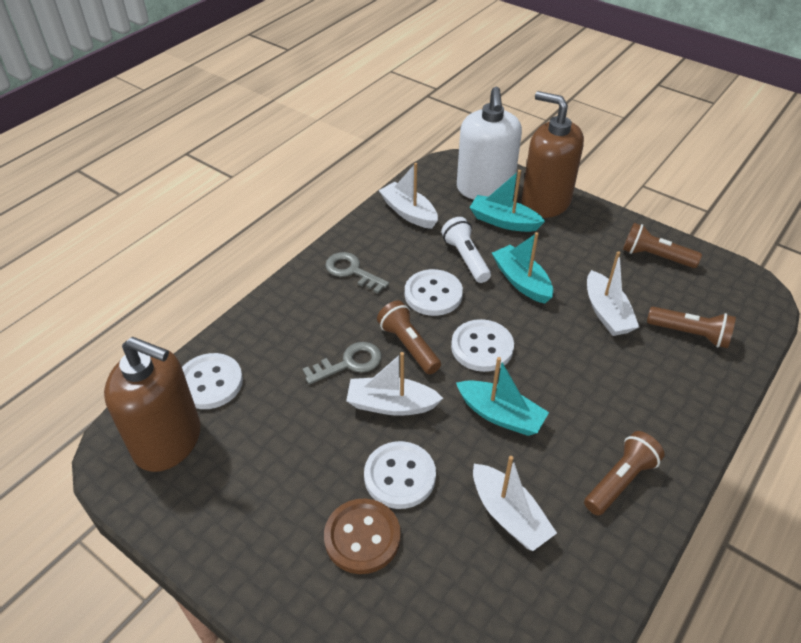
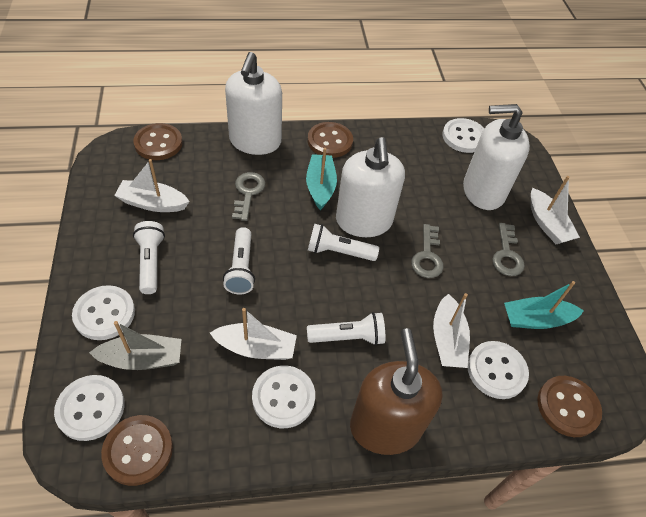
brown button: 1 -> 4
brown flashlight: 4 -> 0
brown soap dispenser: 2 -> 1
grey boat: 0 -> 1
grey key: 2 -> 3
turquoise boat: 3 -> 2
white button: 4 -> 5
white flashlight: 1 -> 4
white soap dispenser: 1 -> 3

